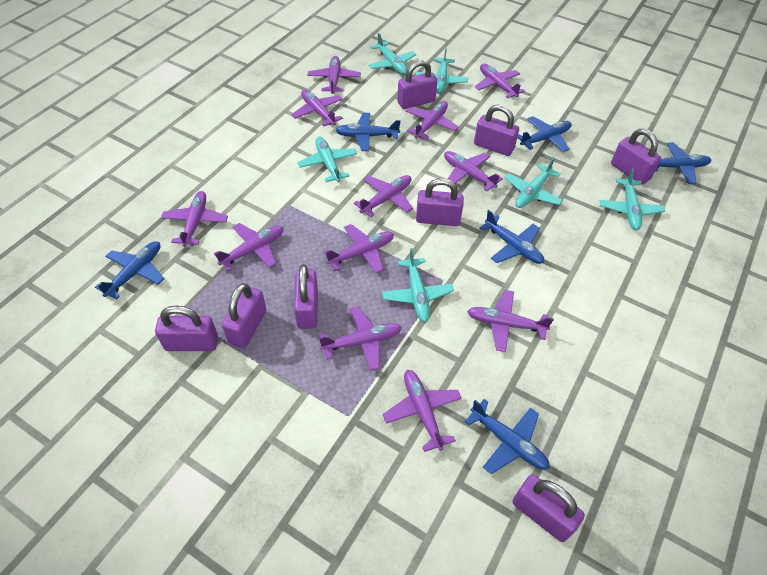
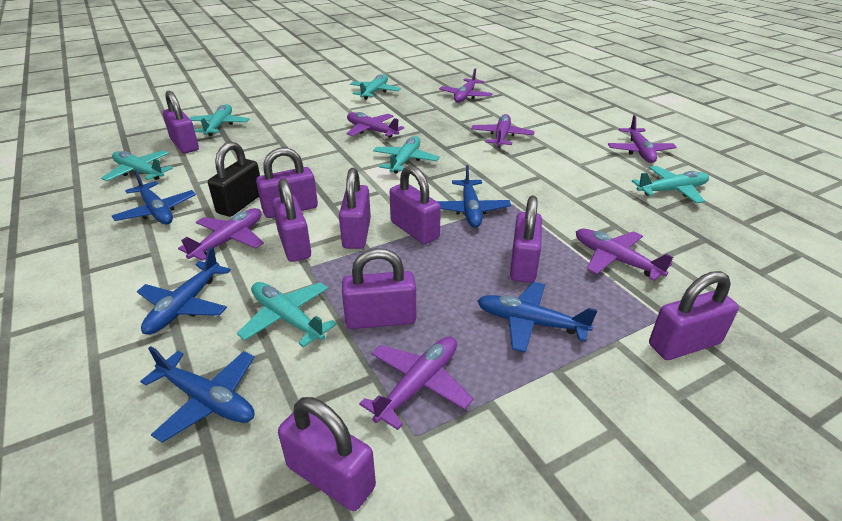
black padlock: 0 -> 1
blue plane: 6 -> 5
purple padlock: 8 -> 9
purple plane: 12 -> 7

